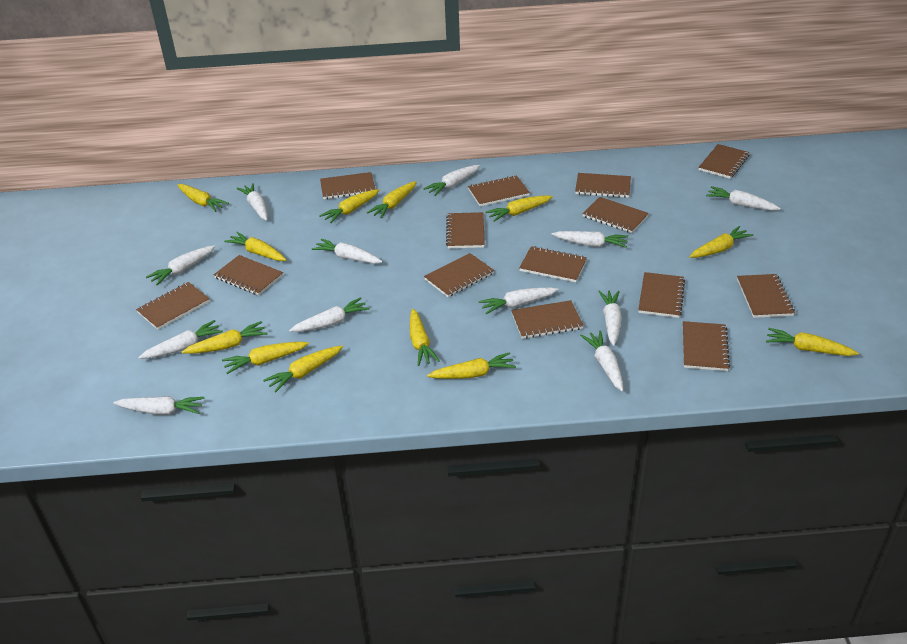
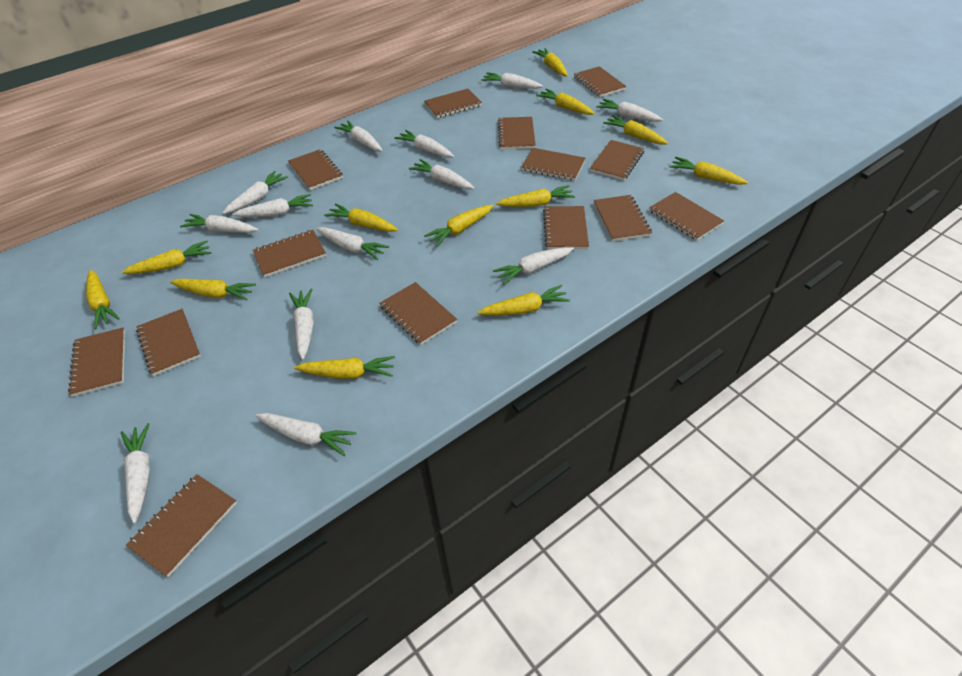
white carrot: 12 -> 13

